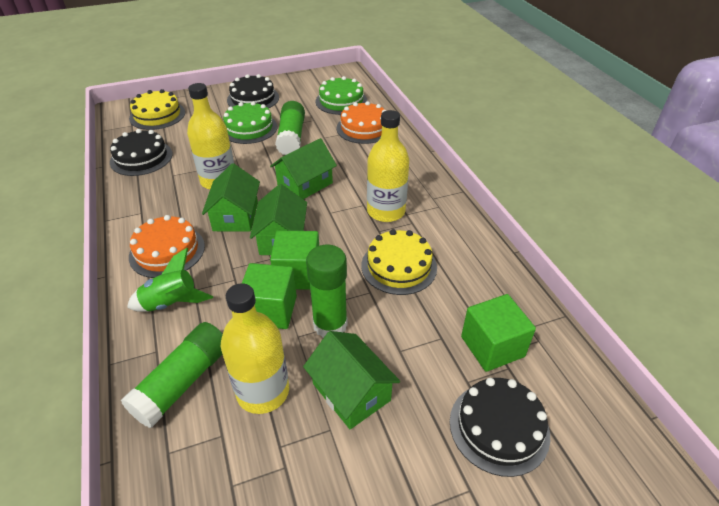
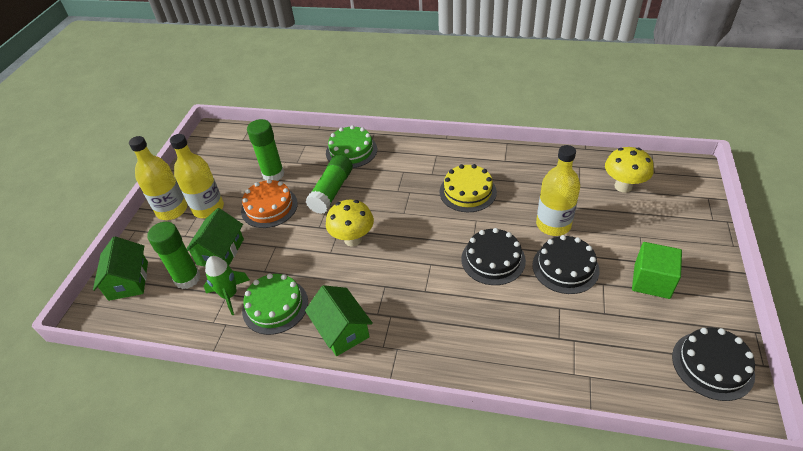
green cube: 3 -> 1
green house: 4 -> 3
orange cake: 2 -> 1
yellow cake: 2 -> 1
yellow mushroom: 0 -> 2

